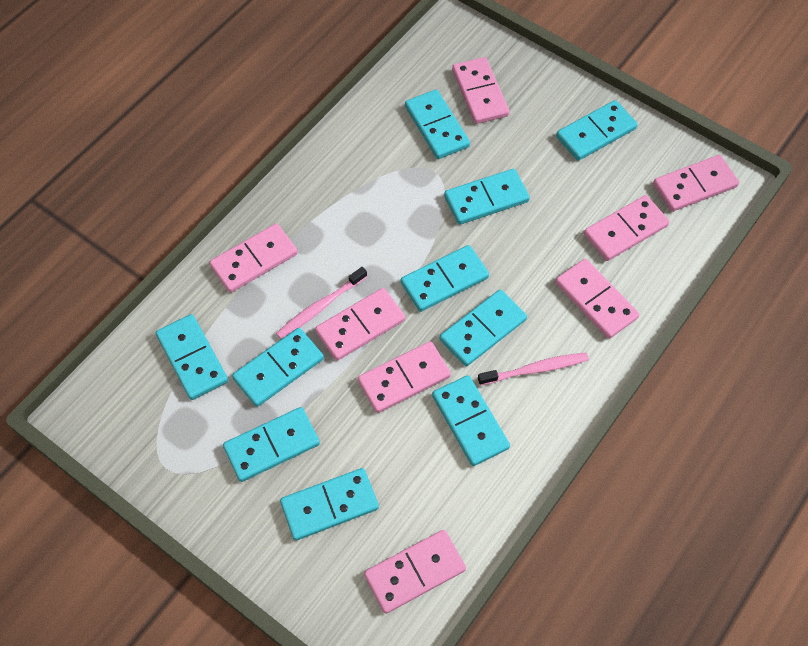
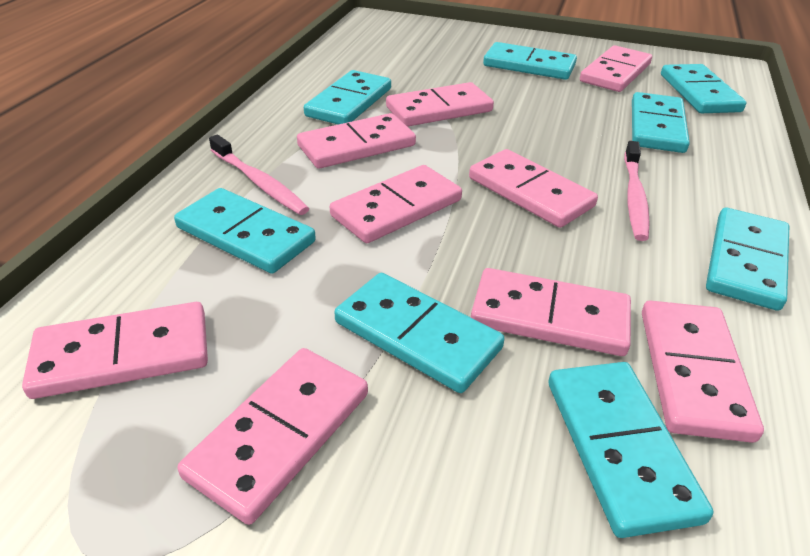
pink domino: 8 -> 9
turquoise domino: 10 -> 8

